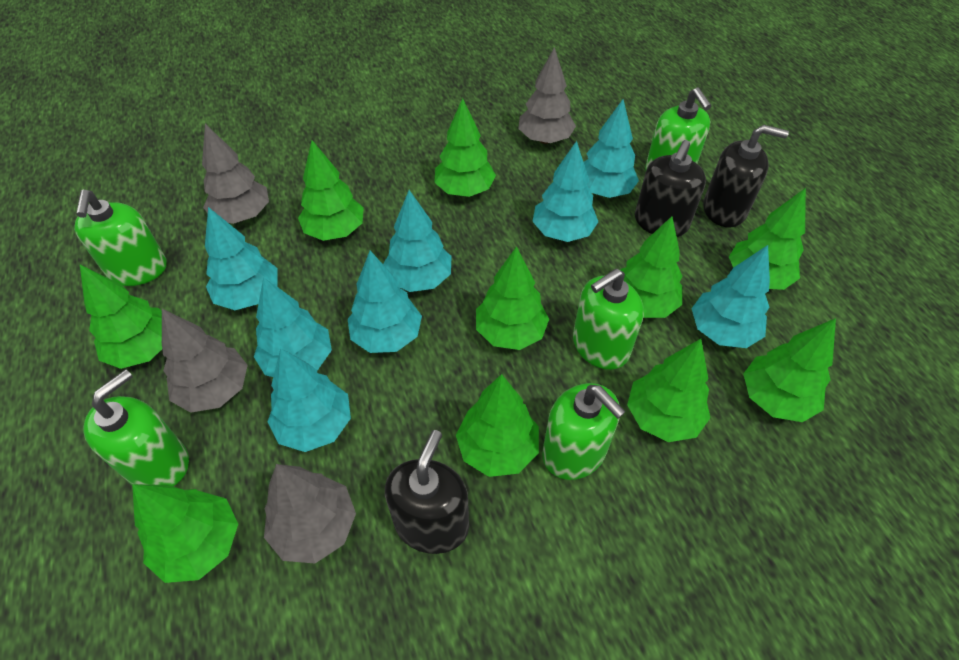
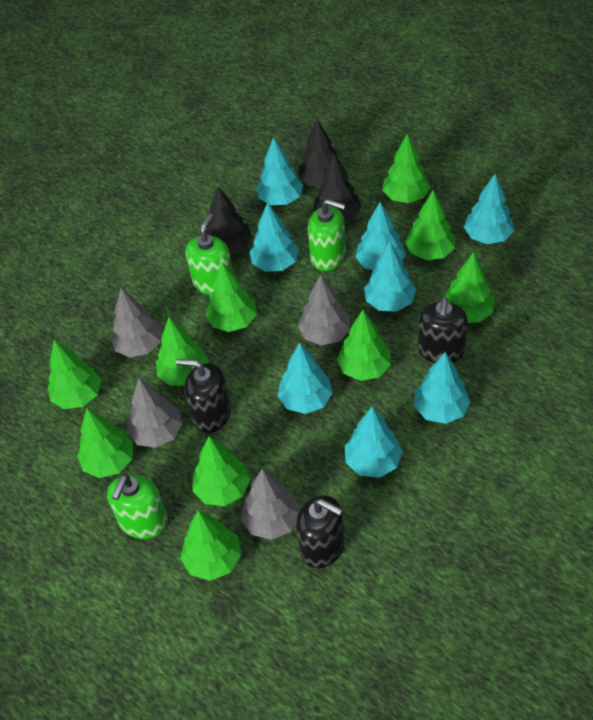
black tree: 0 -> 3
green soap dispenser: 5 -> 3

